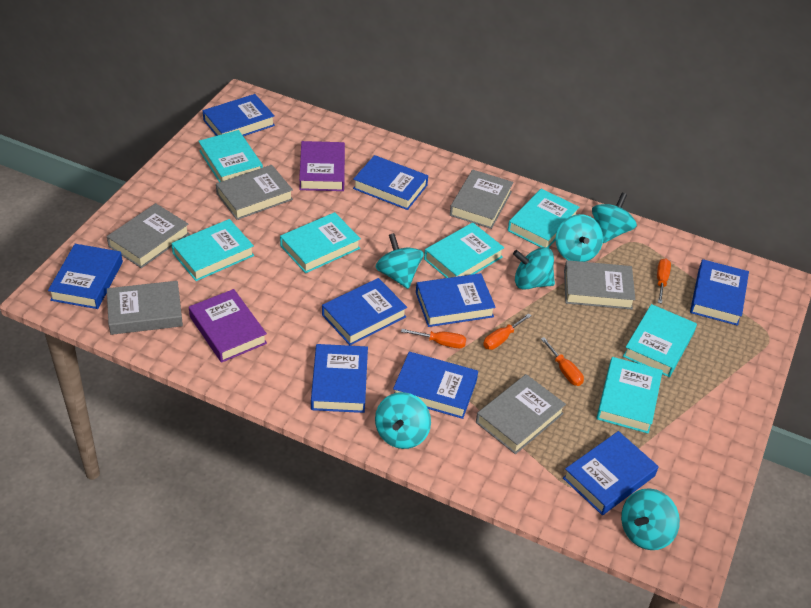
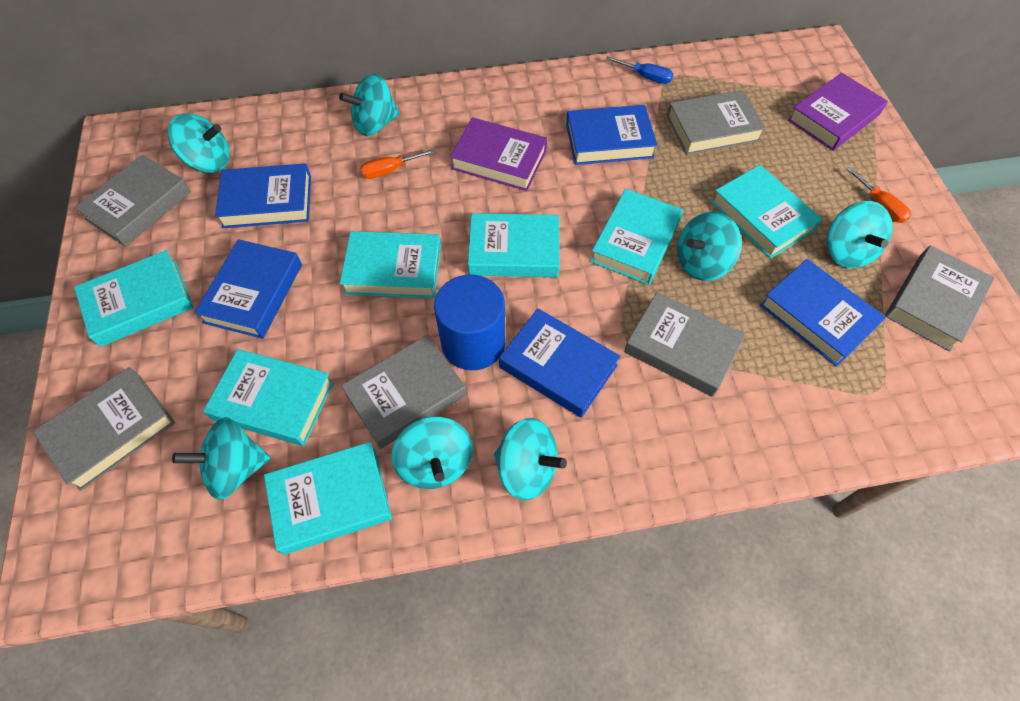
blue book: 9 -> 5
blue cylinder: 0 -> 1
blue screwdriver: 0 -> 1
orange screwdriver: 4 -> 2
turquoise spinning top: 6 -> 7

